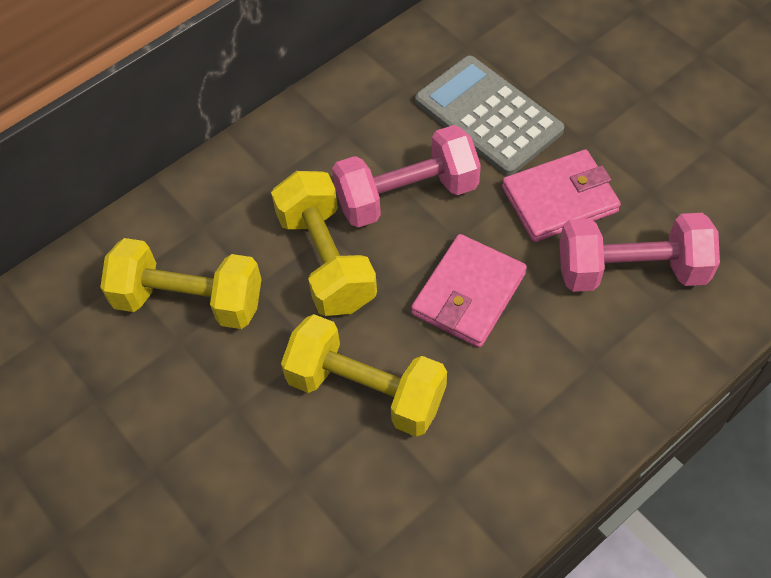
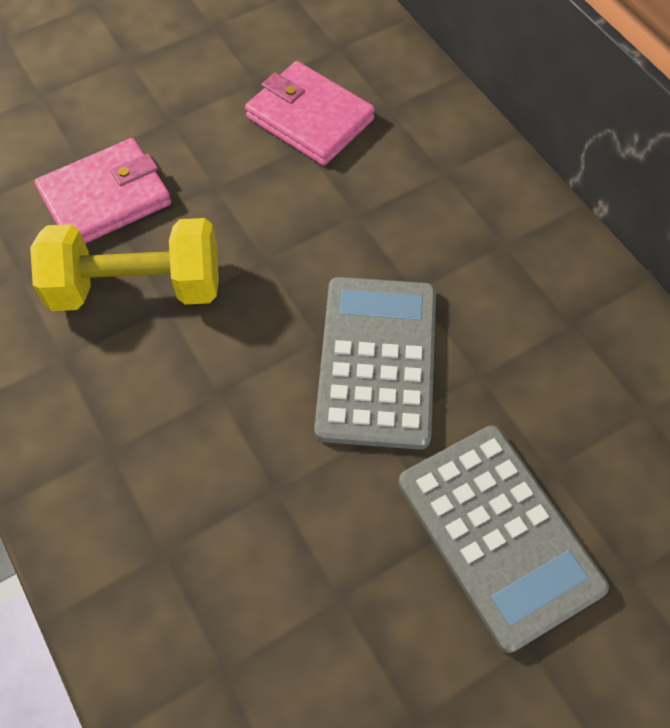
grey calculator: 1 -> 2
pink dumbbell: 2 -> 0
yellow dumbbell: 3 -> 1

